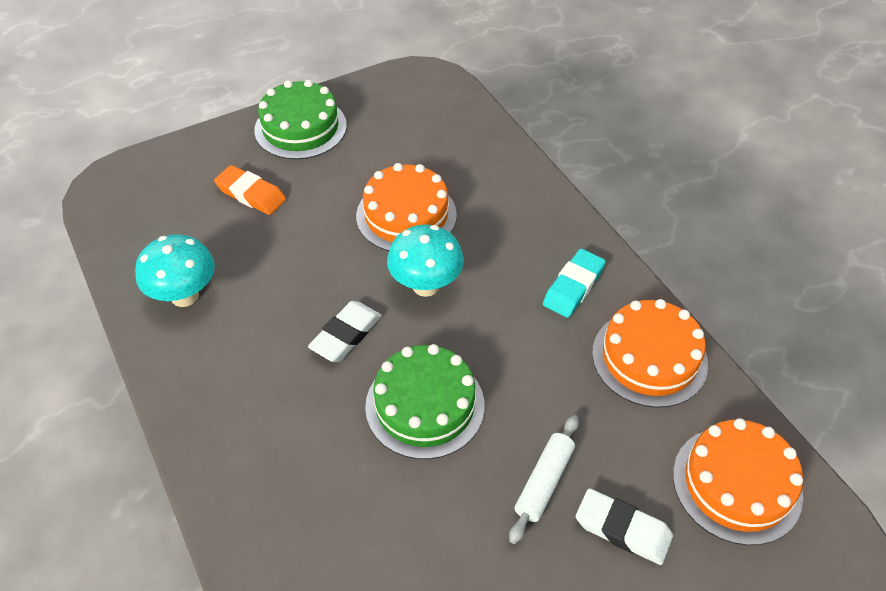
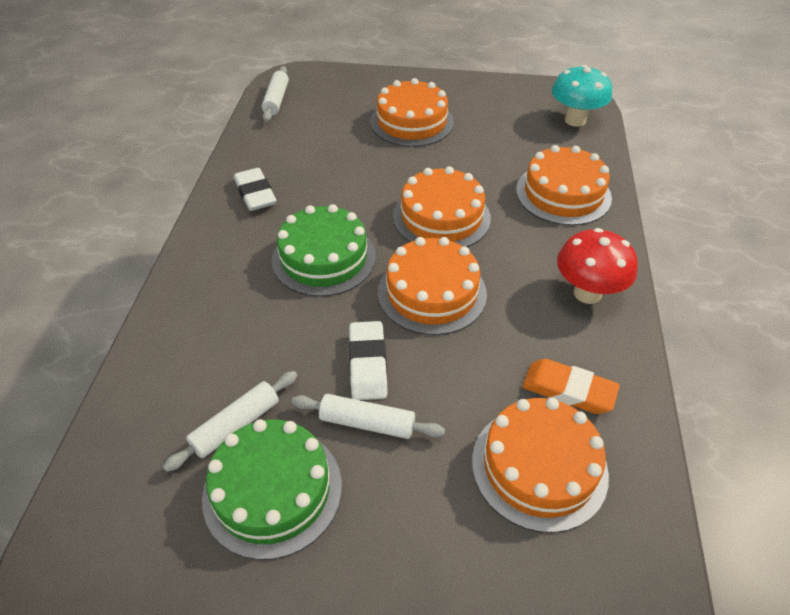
orange cake: 3 -> 5
red mushroom: 0 -> 1
turquoise eraser: 1 -> 0
turquoise mushroom: 2 -> 1
white rolling pin: 1 -> 3

